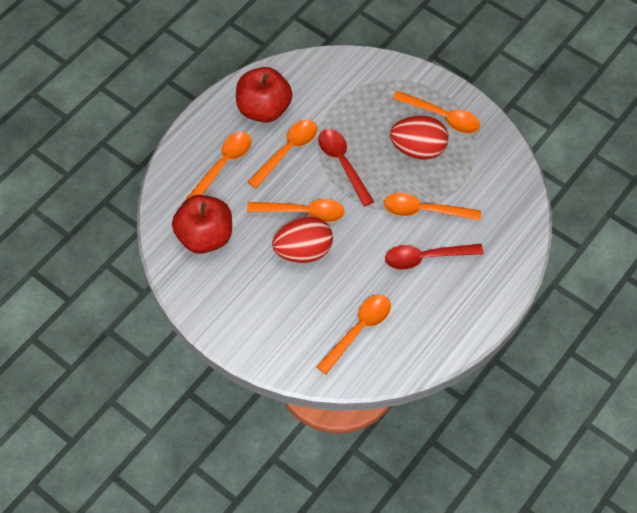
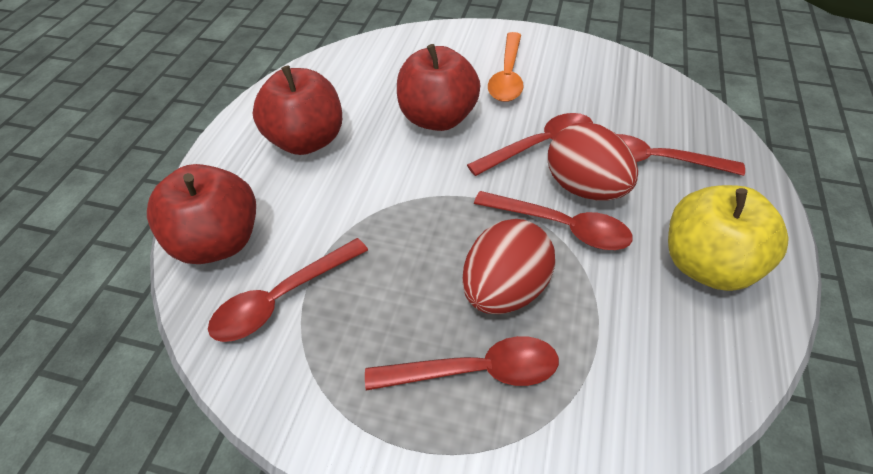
orange spoon: 6 -> 1
red apple: 2 -> 3
red spoon: 2 -> 5
yellow apple: 0 -> 1

